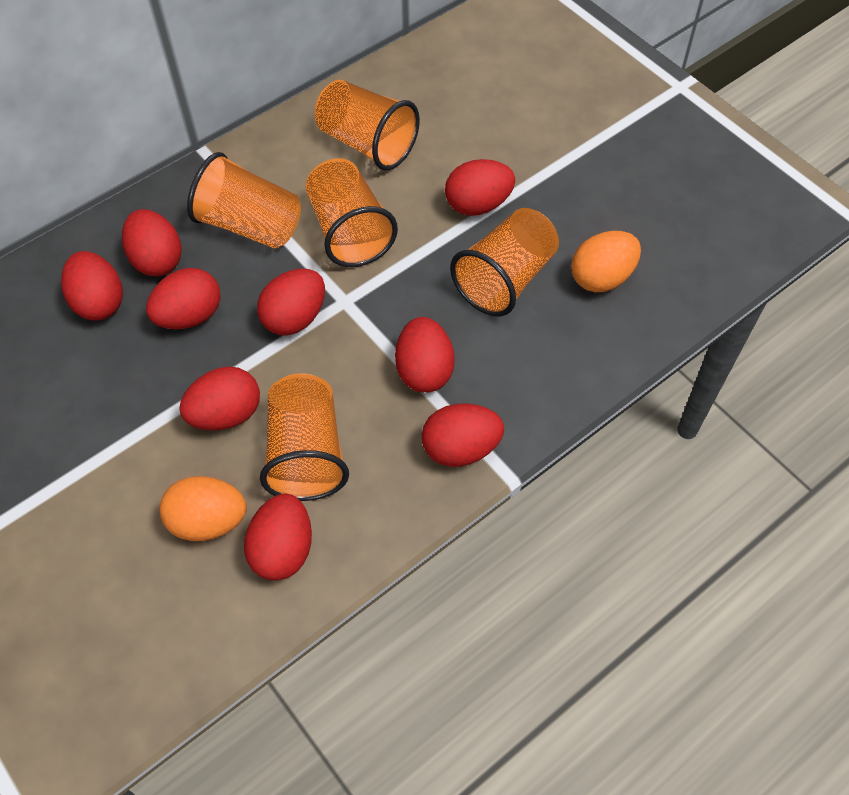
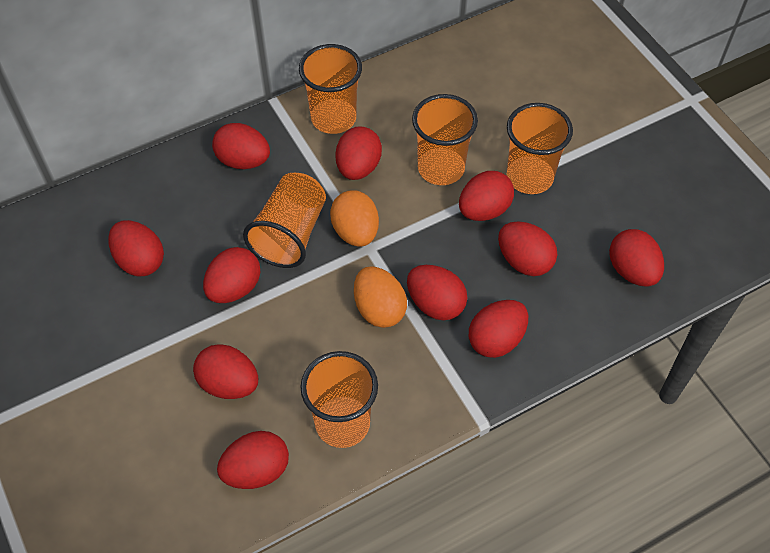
red egg: 9 -> 11

